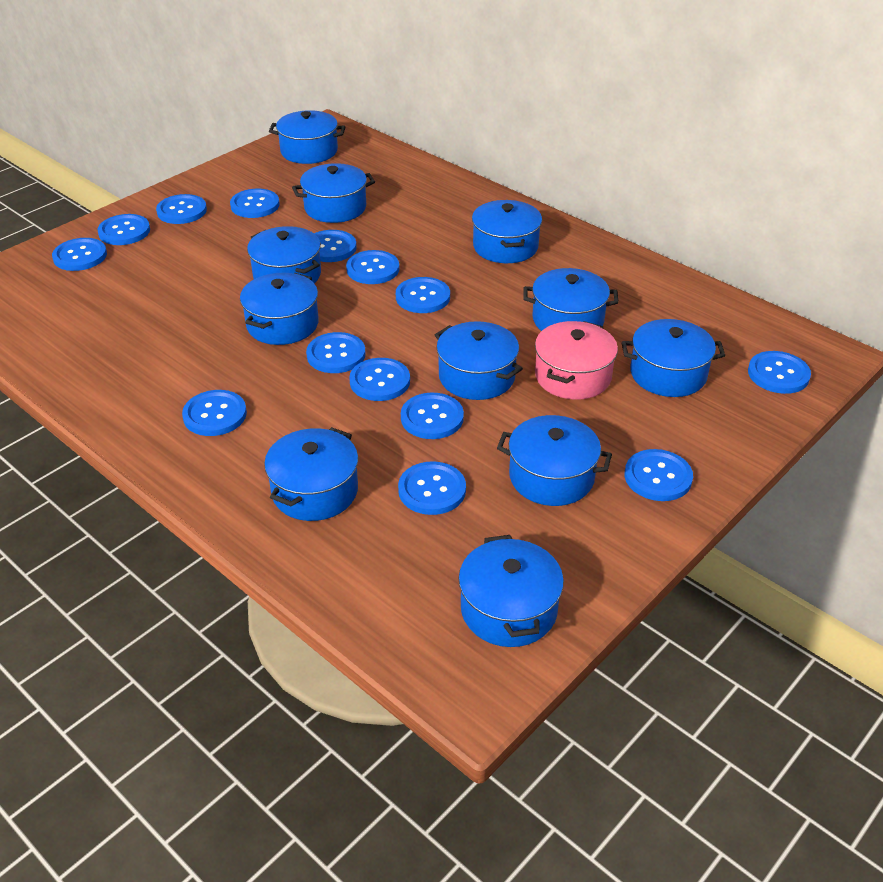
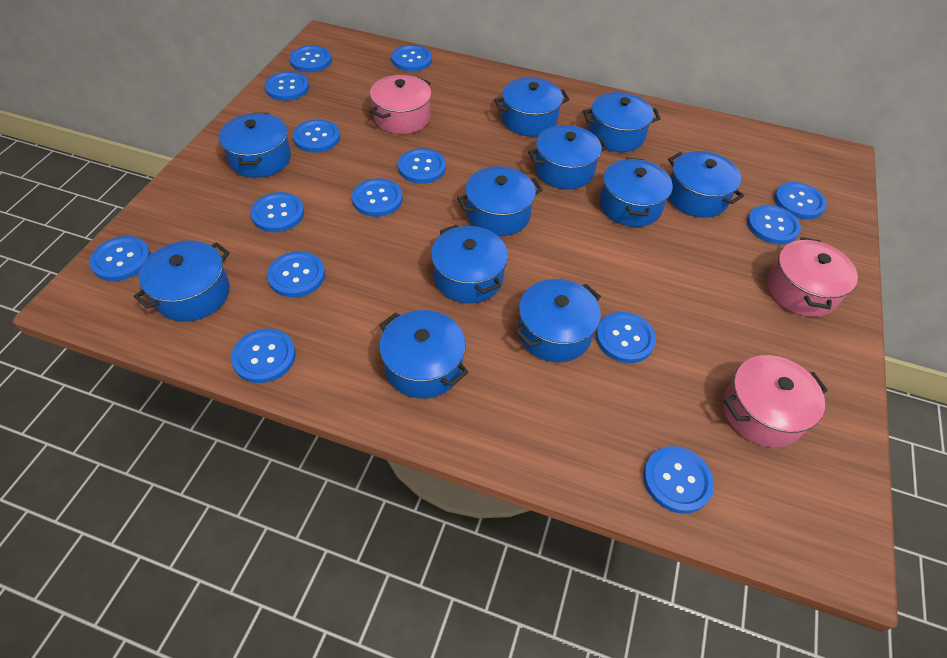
pink pot: 1 -> 3

